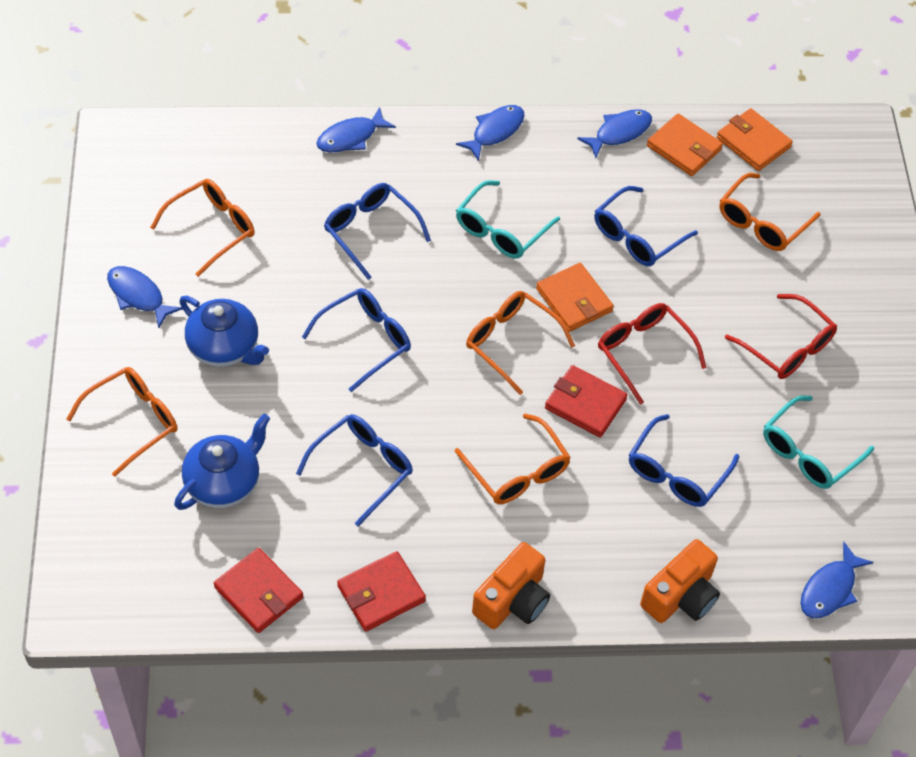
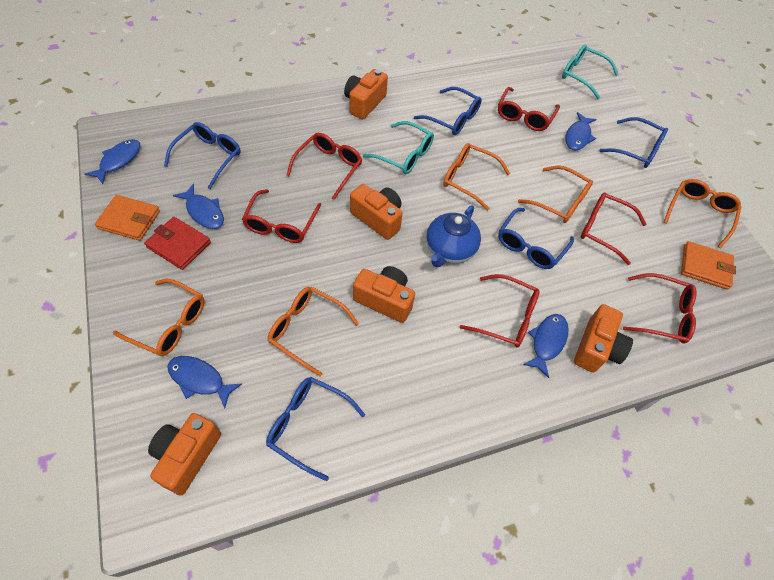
blue teapot: 2 -> 1
orange camera: 2 -> 5
orange wallet: 3 -> 2
red glasses: 2 -> 6
red wallet: 3 -> 1

